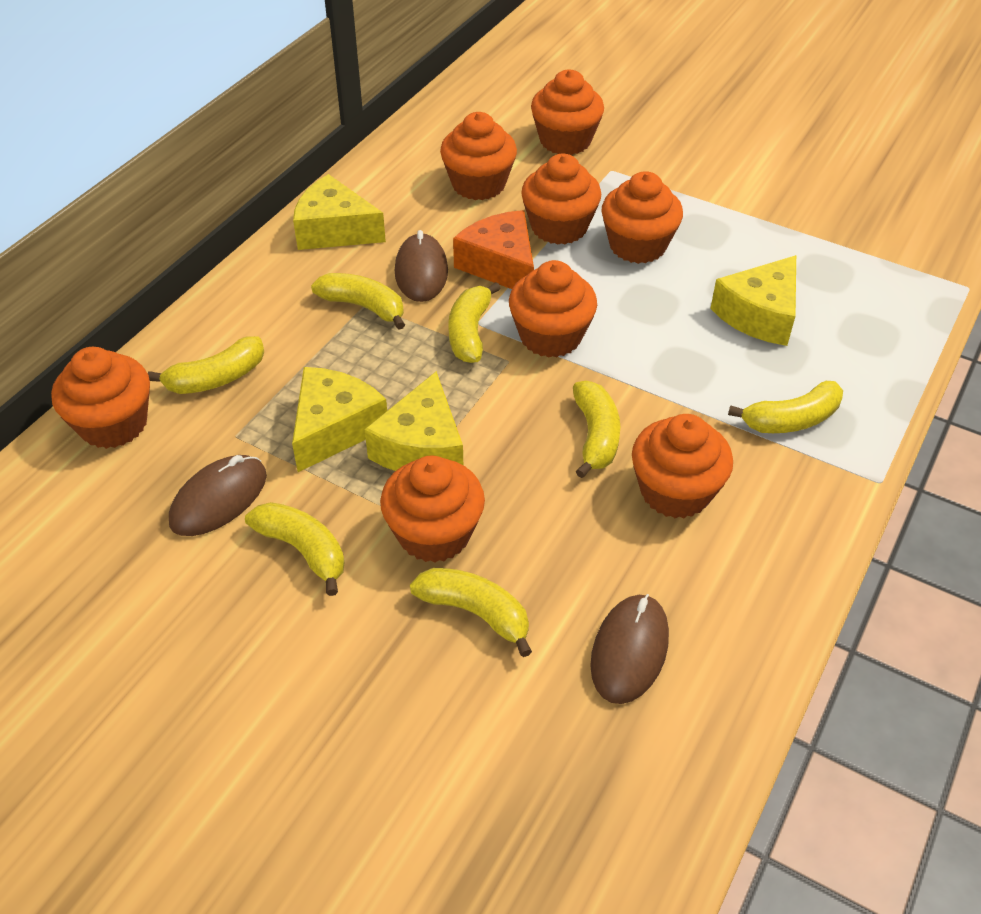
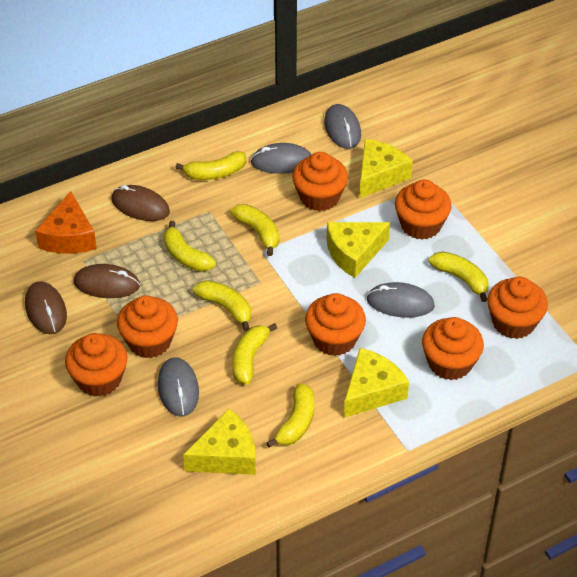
grey mouse: 0 -> 4
orange cupcake: 8 -> 7

